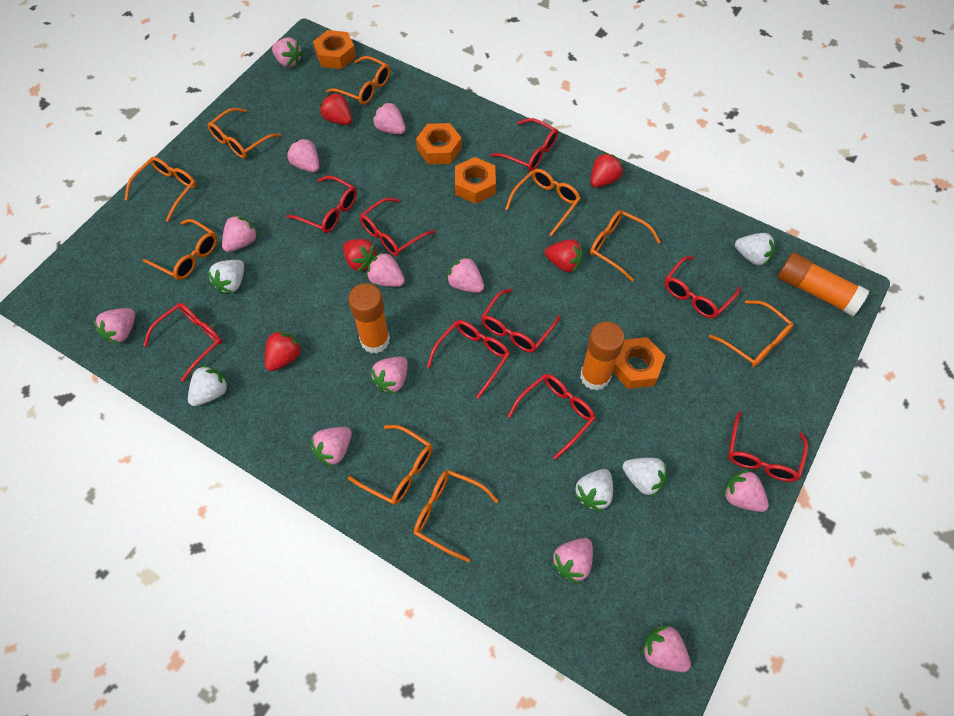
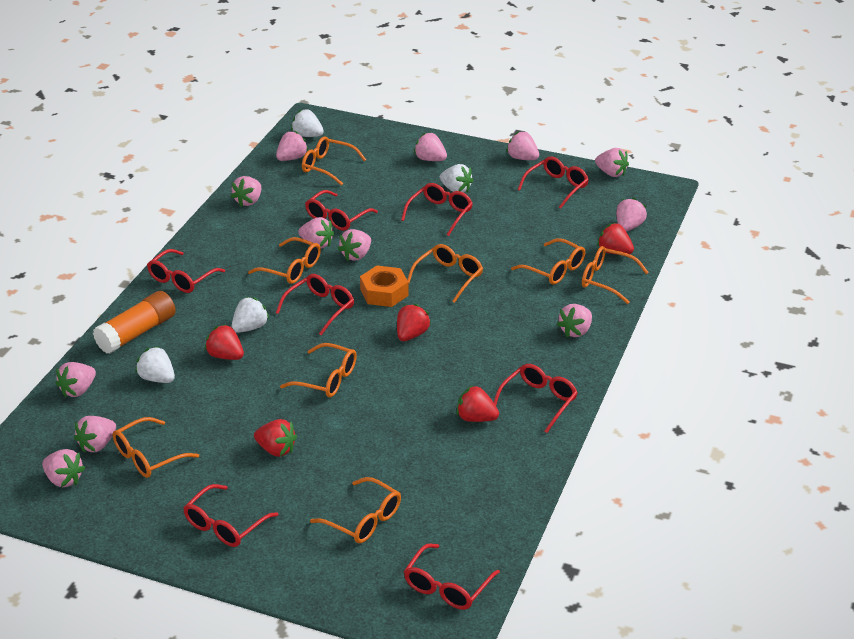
orange glasses: 9 -> 8
orange glue stick: 3 -> 1
orange nut: 4 -> 1
red glasses: 9 -> 8
white strawberry: 5 -> 4

